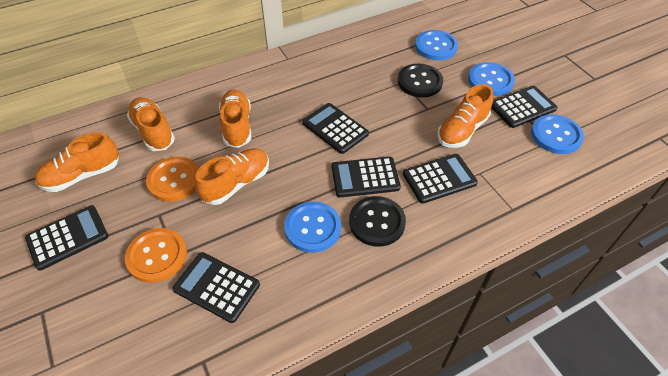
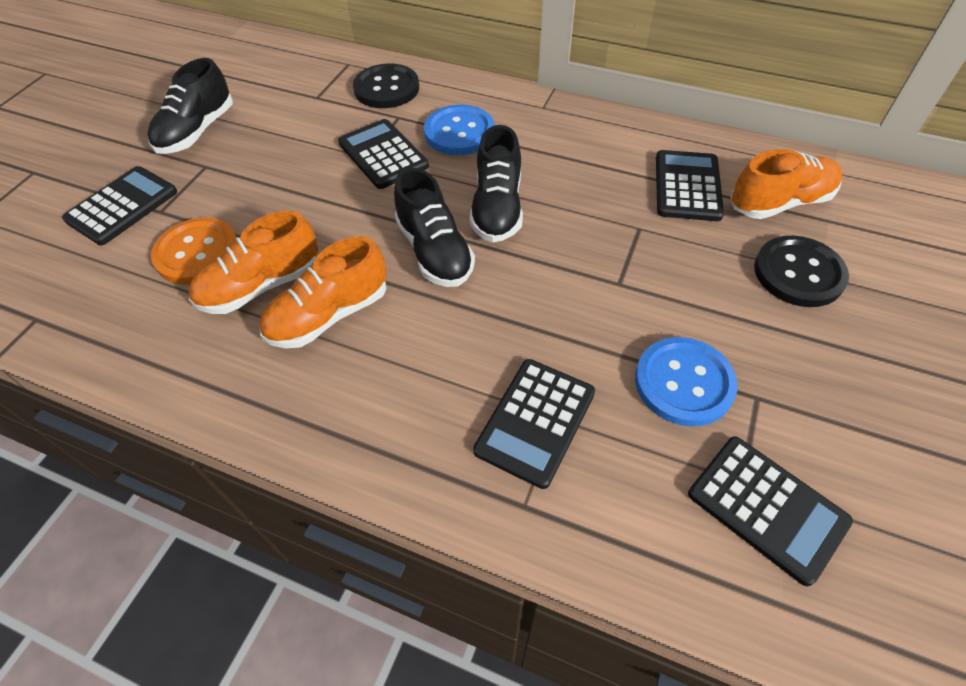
black calculator: 6 -> 5
black shoe: 0 -> 3
blue button: 4 -> 2
orange button: 2 -> 1
orange shoe: 5 -> 3

